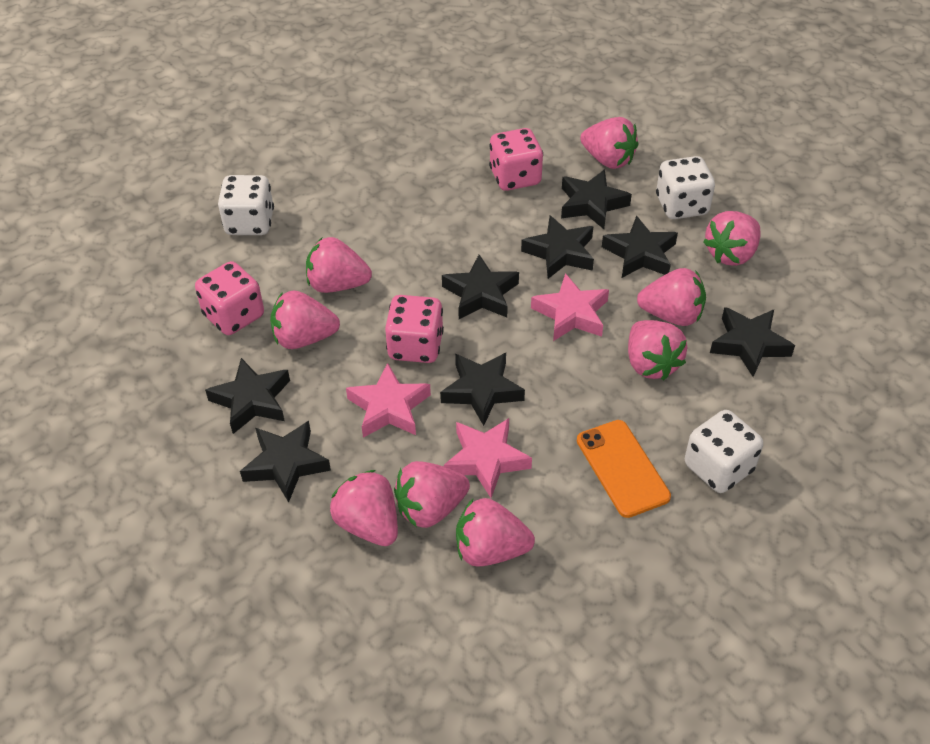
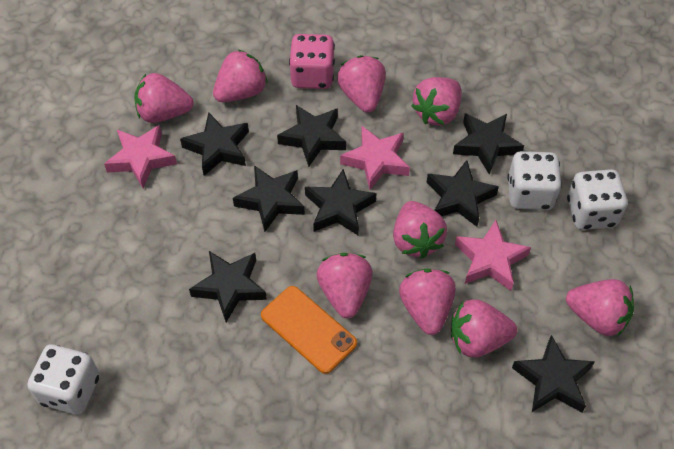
pink dice: 3 -> 1

